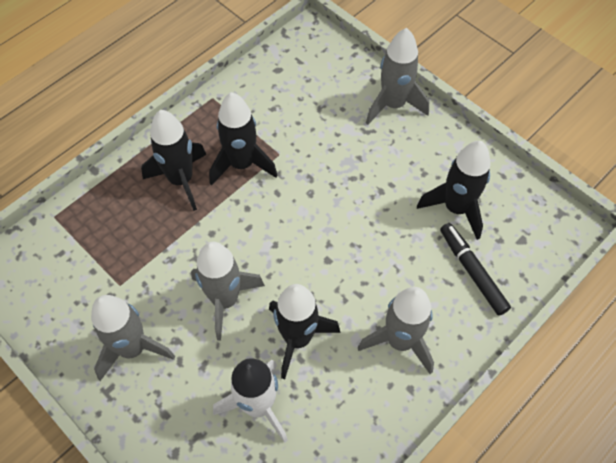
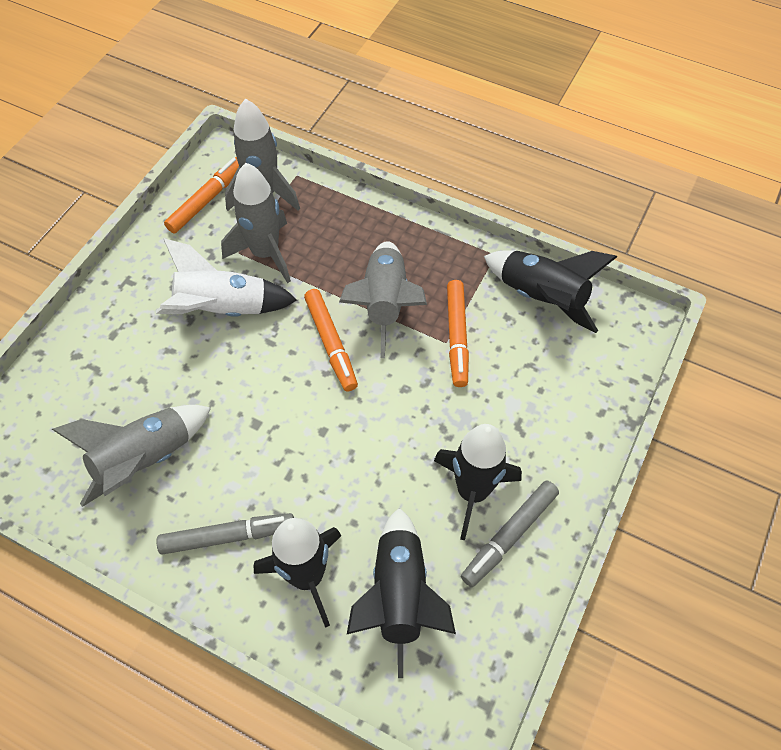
black marker: 1 -> 0
grey marker: 0 -> 2
orange marker: 0 -> 3

